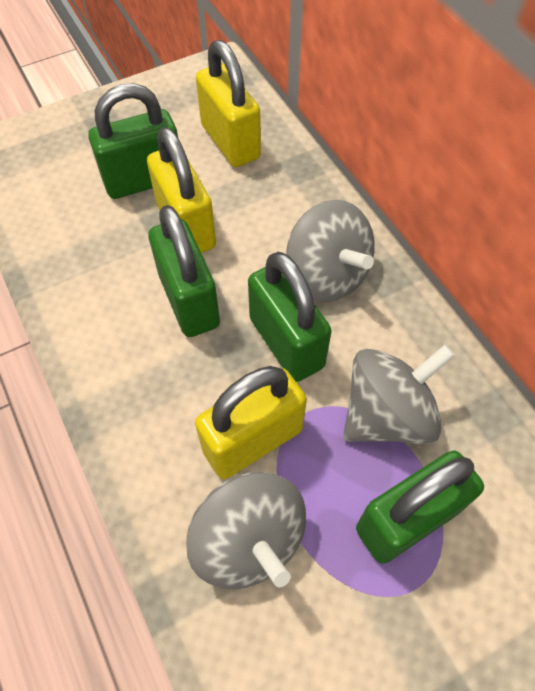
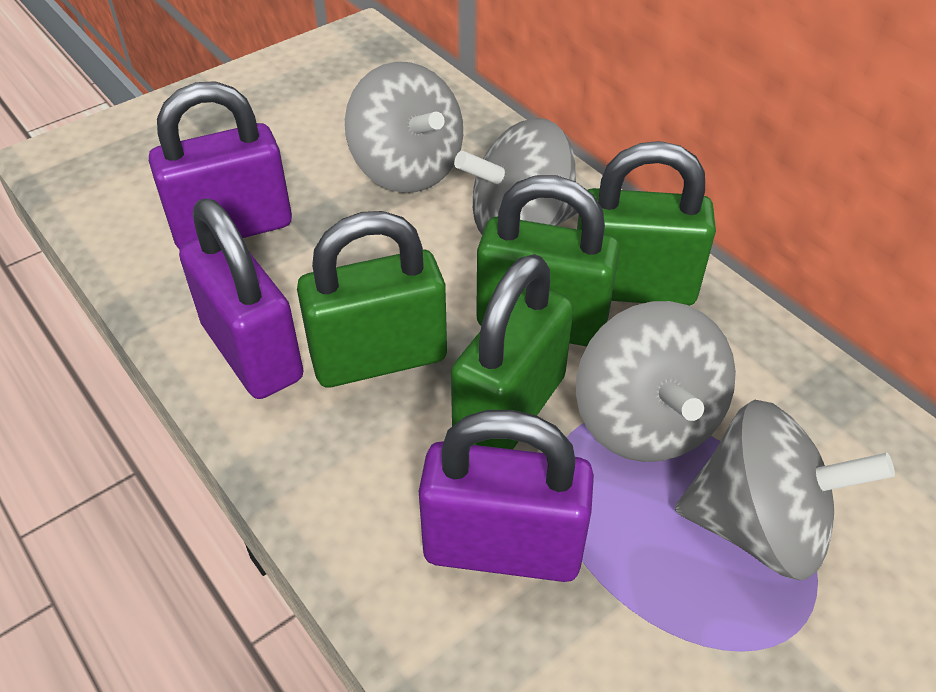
grey spinning top: 3 -> 4
purple padlock: 0 -> 3
yellow padlock: 3 -> 0

